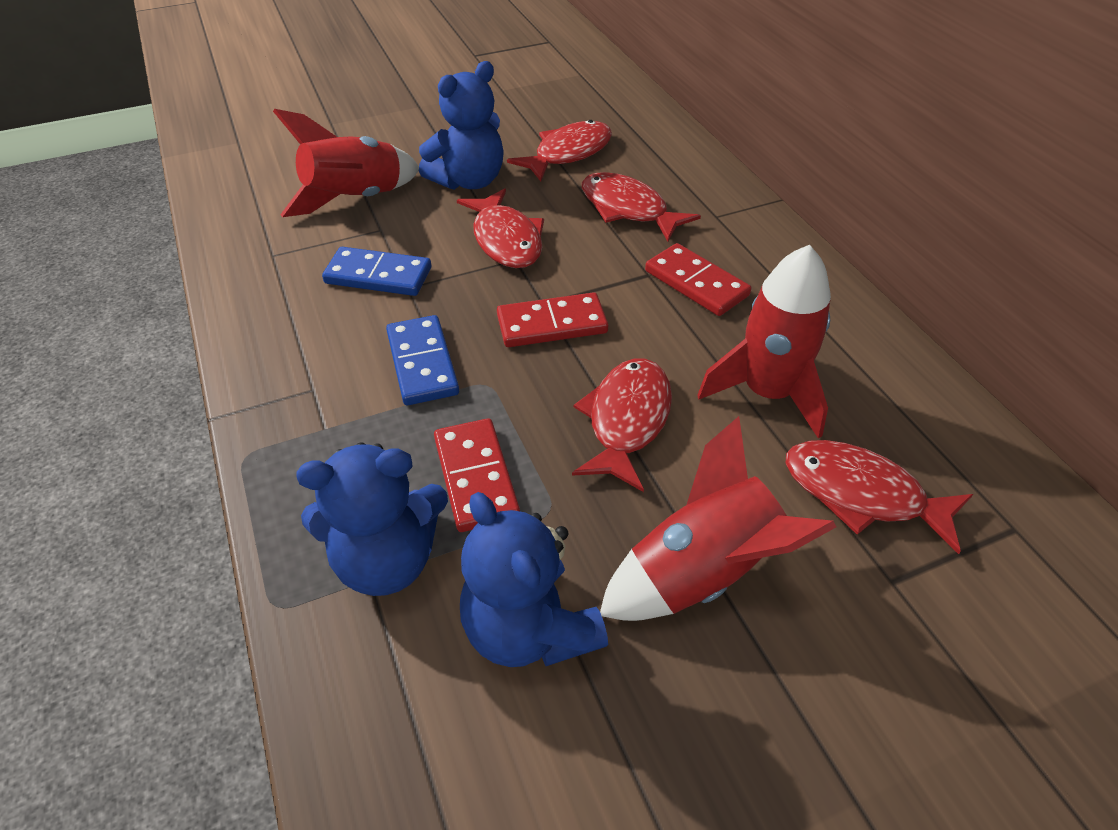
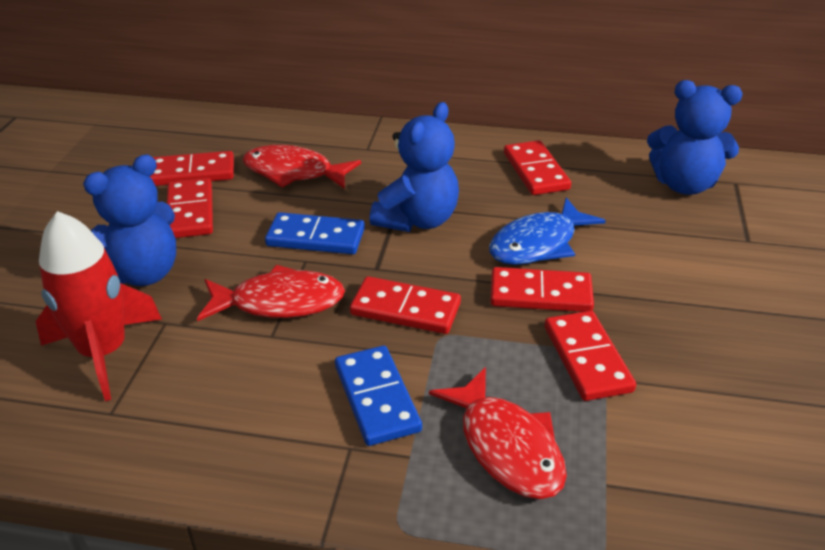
blue fish: 0 -> 1
red domino: 3 -> 6
red fish: 5 -> 3
red rocket: 3 -> 1

